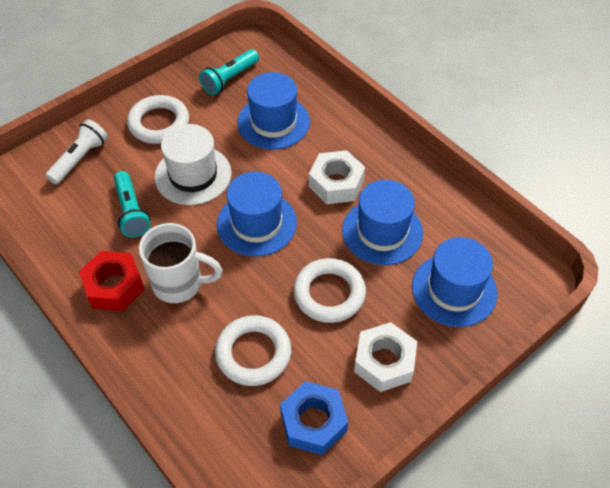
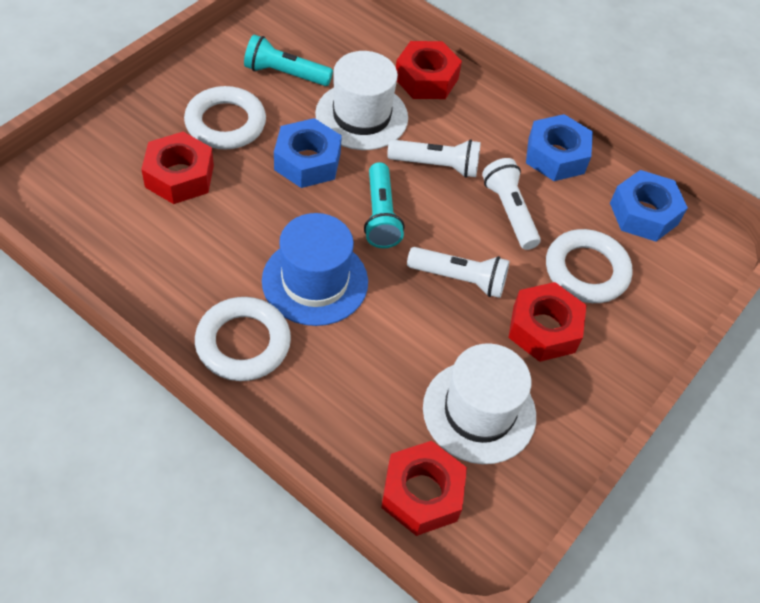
blue hat: 4 -> 1
blue nut: 1 -> 3
red nut: 1 -> 4
white flashlight: 1 -> 3
white hat: 1 -> 2
white mug: 1 -> 0
white nut: 2 -> 0

